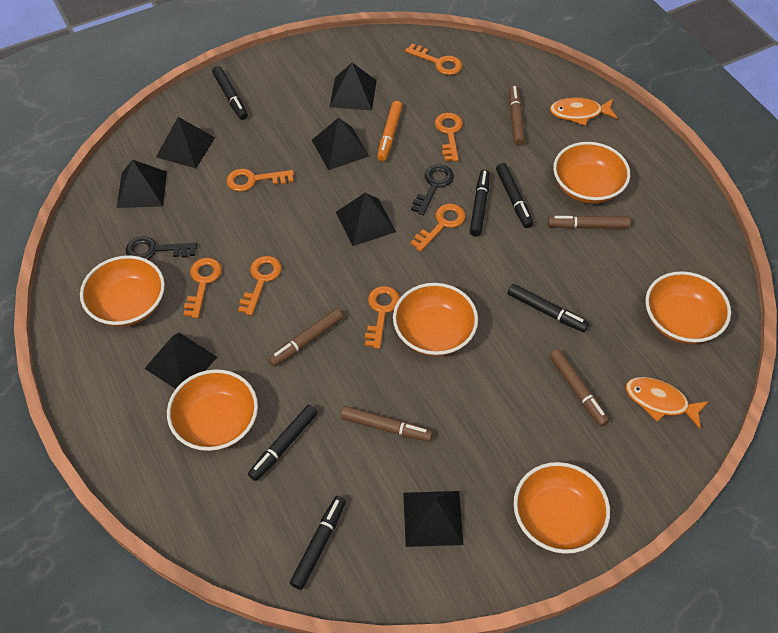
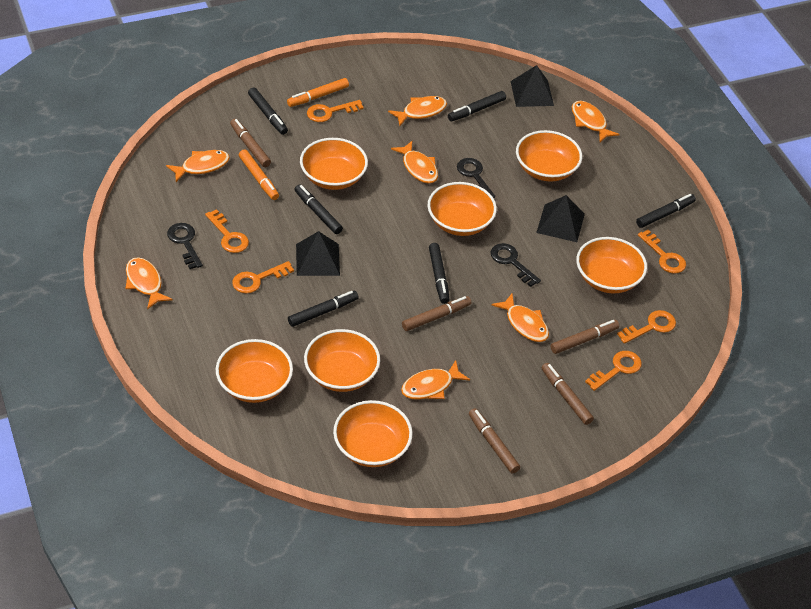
black key: 2 -> 3
black pyramid: 7 -> 3
orange bowl: 6 -> 7
orange fish: 2 -> 7
orange key: 7 -> 6
orange marker: 1 -> 2

